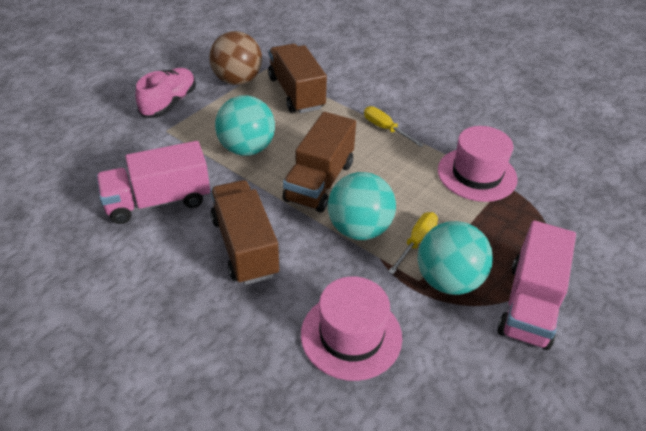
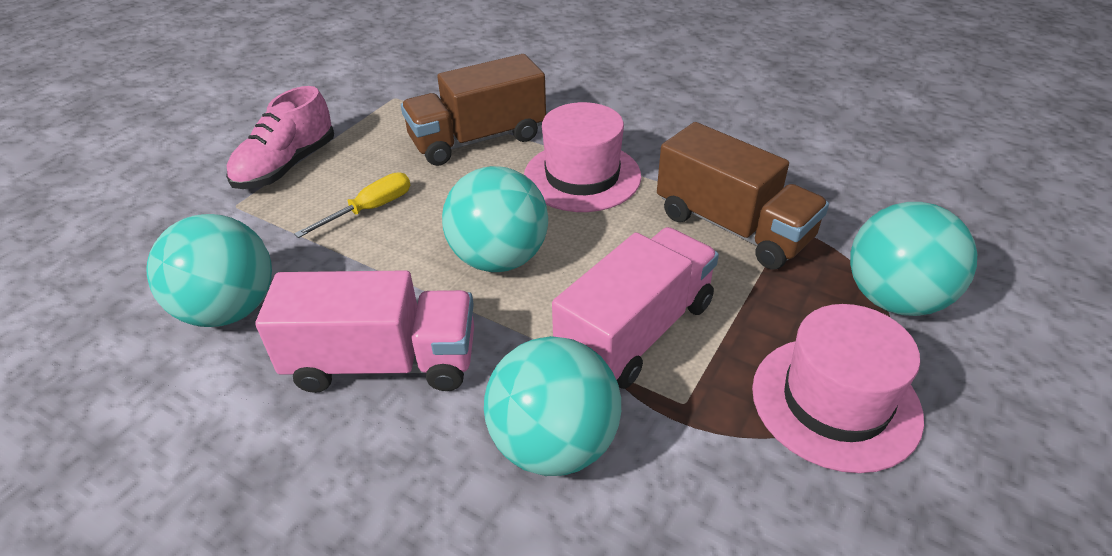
brown ball: 1 -> 0
brown truck: 3 -> 2
turquoise ball: 3 -> 4
yellow screwdriver: 2 -> 1

